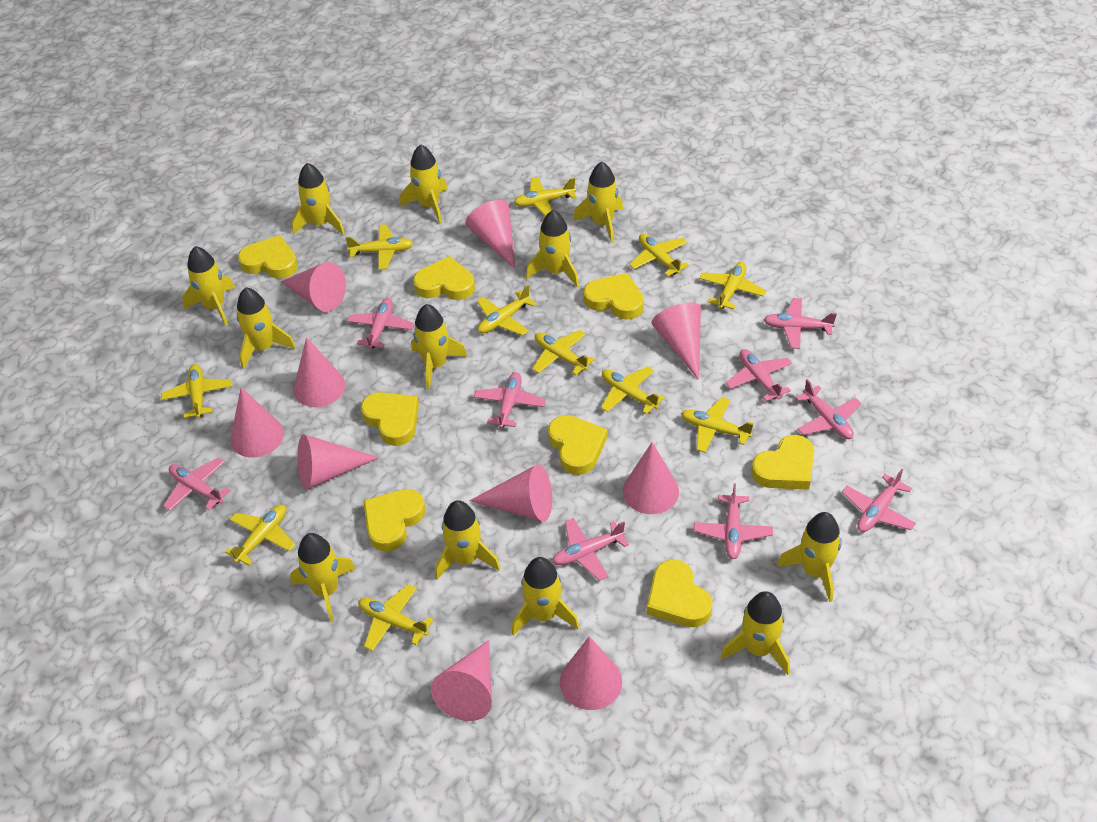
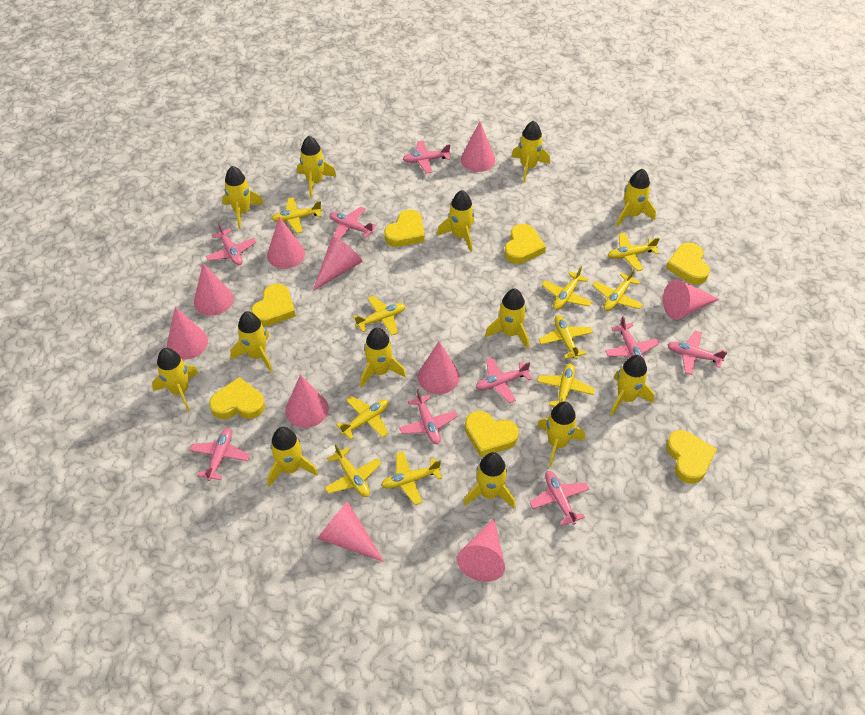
yellow heart: 8 -> 7
yellow plane: 11 -> 10
yellow rocket: 12 -> 13

